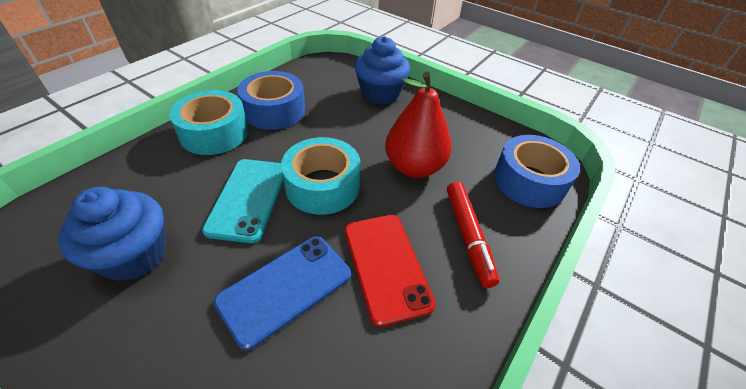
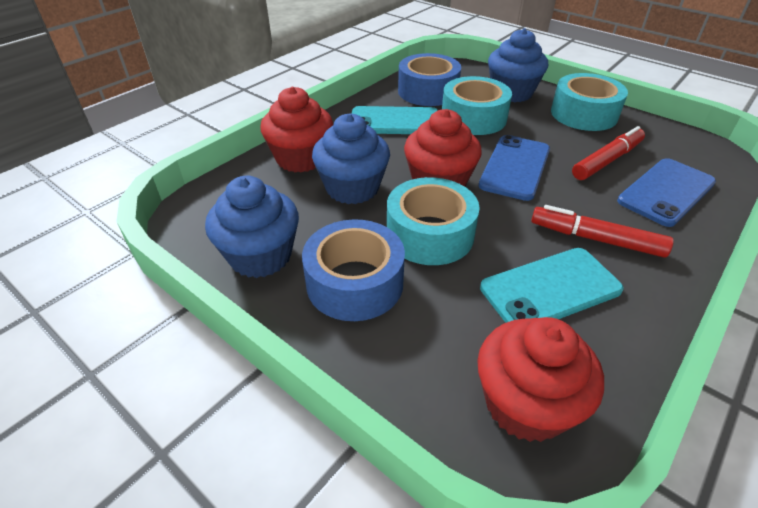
blue cupcake: 2 -> 3
blue phone: 1 -> 2
red cupcake: 0 -> 3
red marker: 1 -> 2
red pear: 1 -> 0
red phone: 1 -> 0
turquoise phone: 1 -> 2
turquoise tape: 2 -> 3

